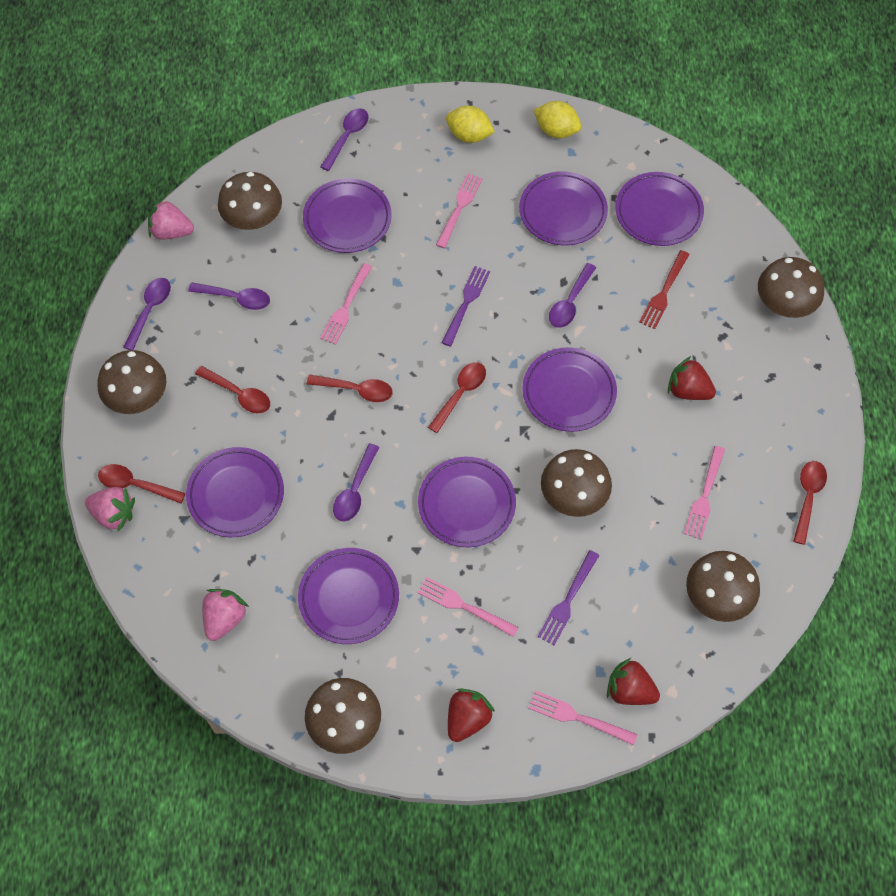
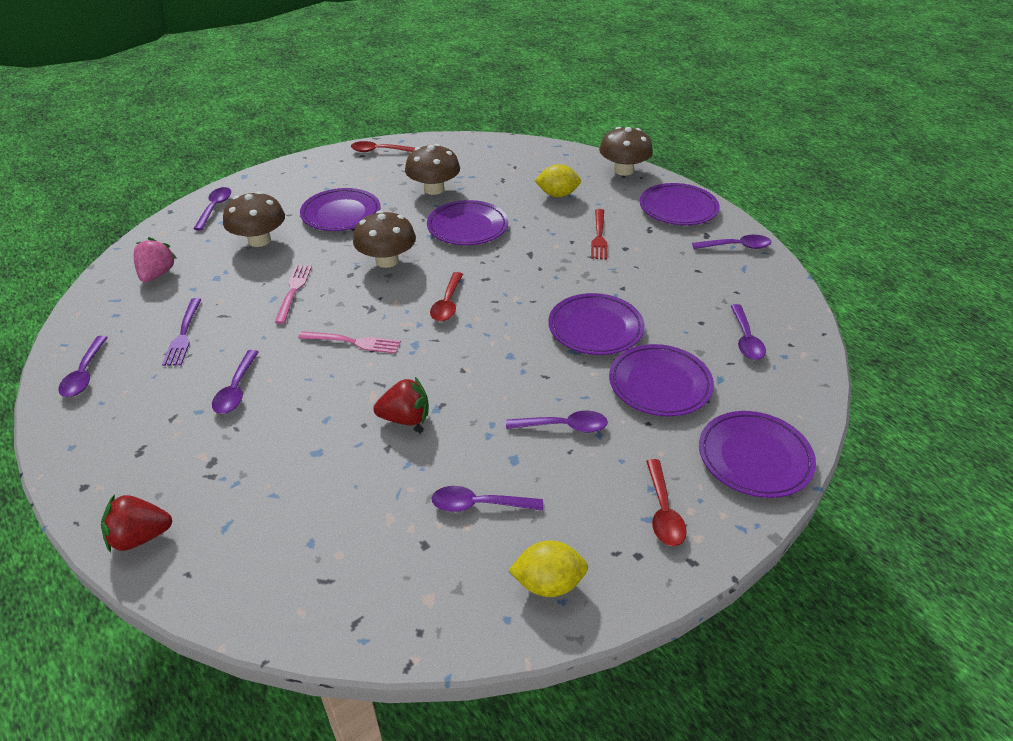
brown mushroom: 6 -> 4
pink fork: 5 -> 2
pink strawberry: 3 -> 1
purple fork: 2 -> 1
purple plate: 7 -> 6
purple spoon: 5 -> 7
red spoon: 5 -> 3
red strawberry: 3 -> 2

